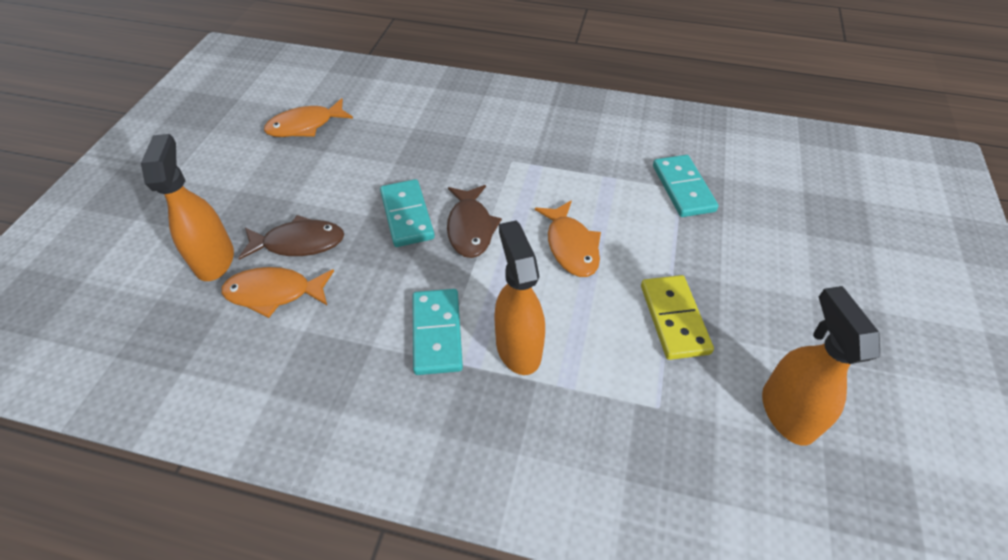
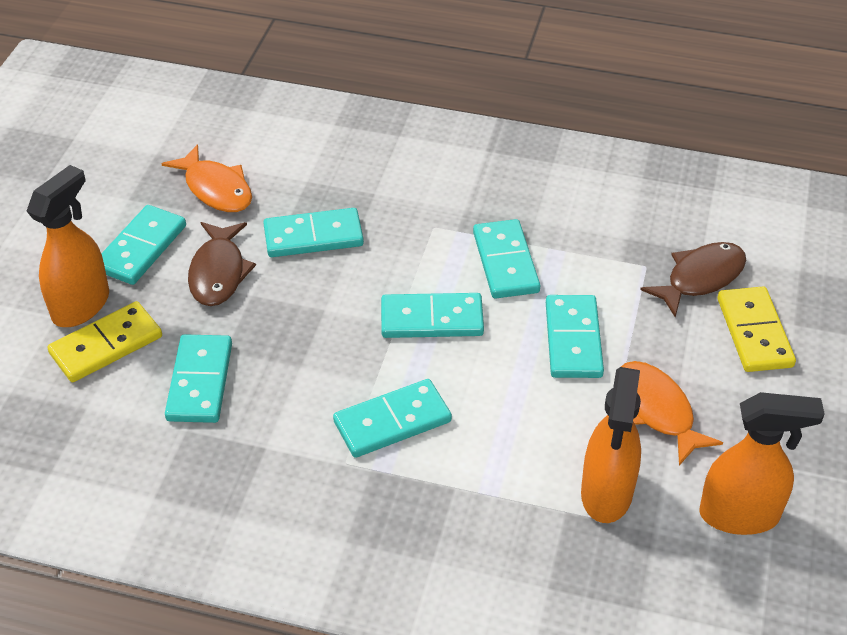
orange fish: 3 -> 2
turquoise domino: 3 -> 7
yellow domino: 1 -> 2

